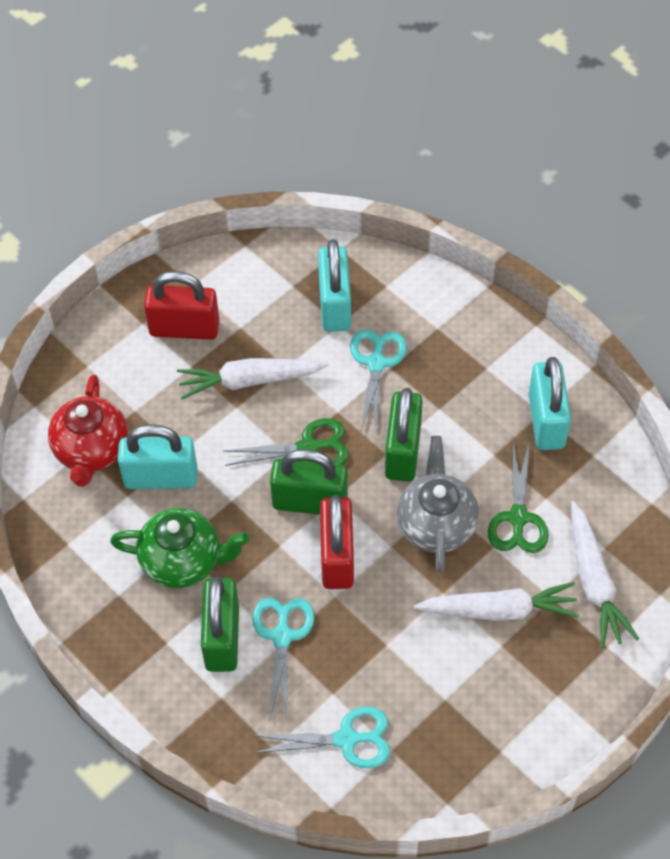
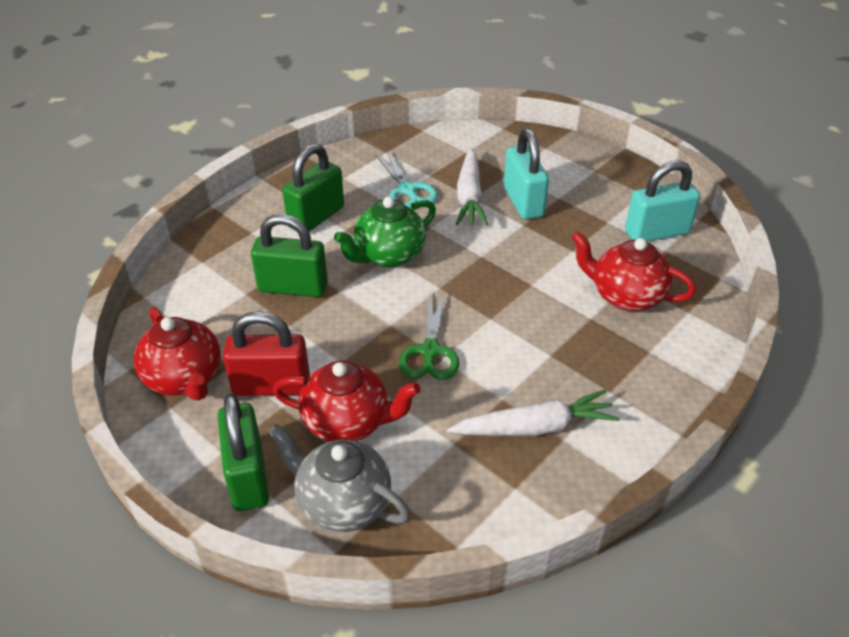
green scissors: 2 -> 1
red padlock: 2 -> 1
red teapot: 1 -> 3
turquoise padlock: 3 -> 2
turquoise scissors: 3 -> 1
white carrot: 3 -> 2

